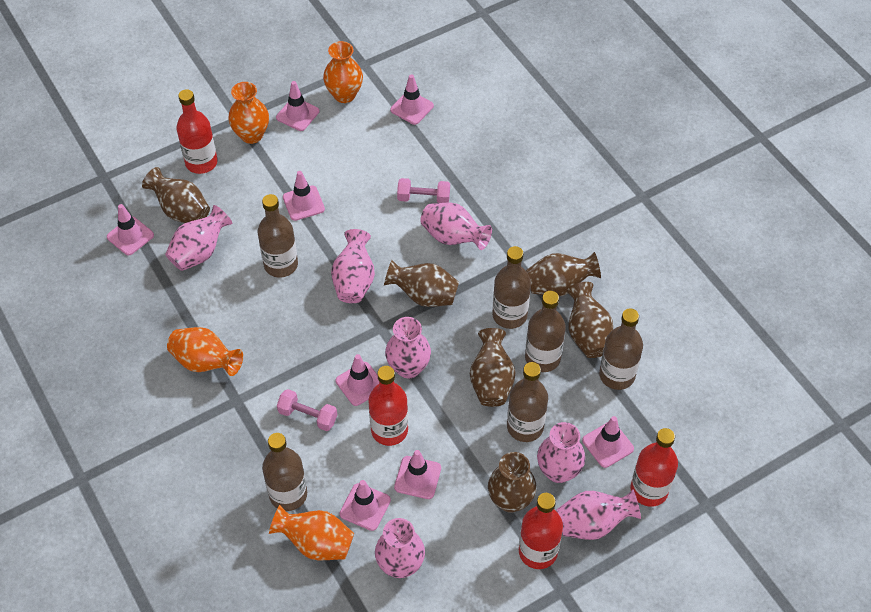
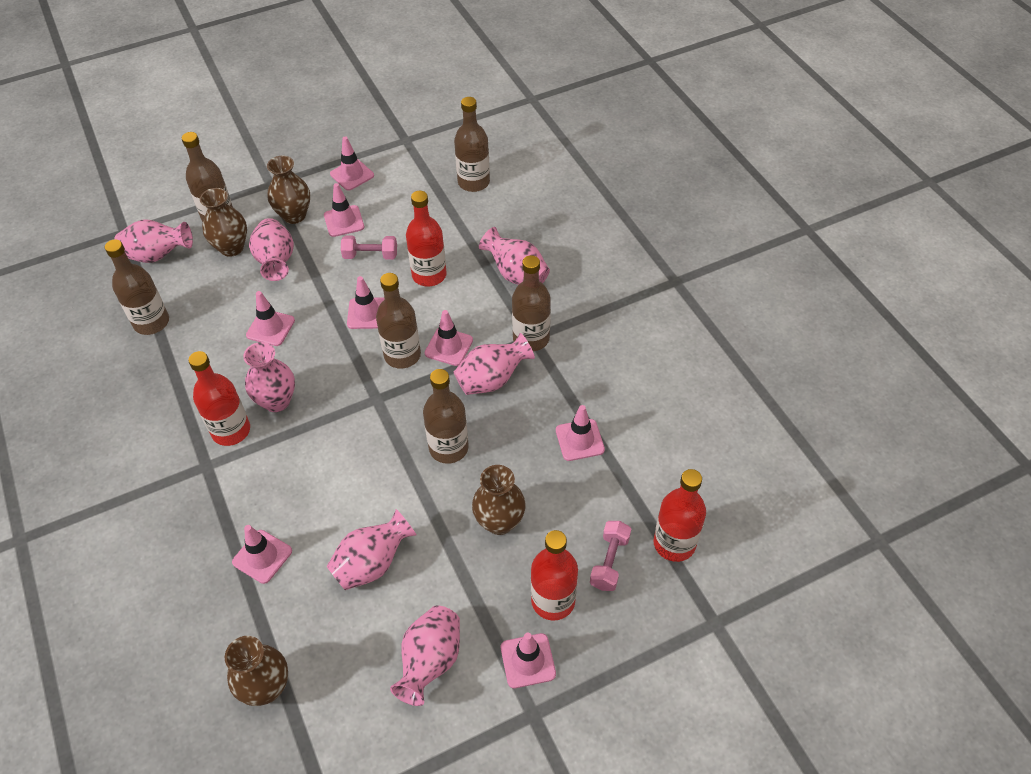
brown vase: 6 -> 4
orange vase: 4 -> 0

